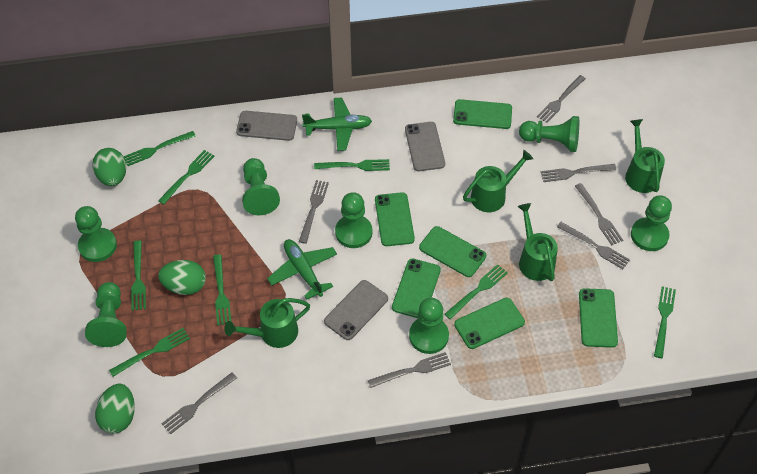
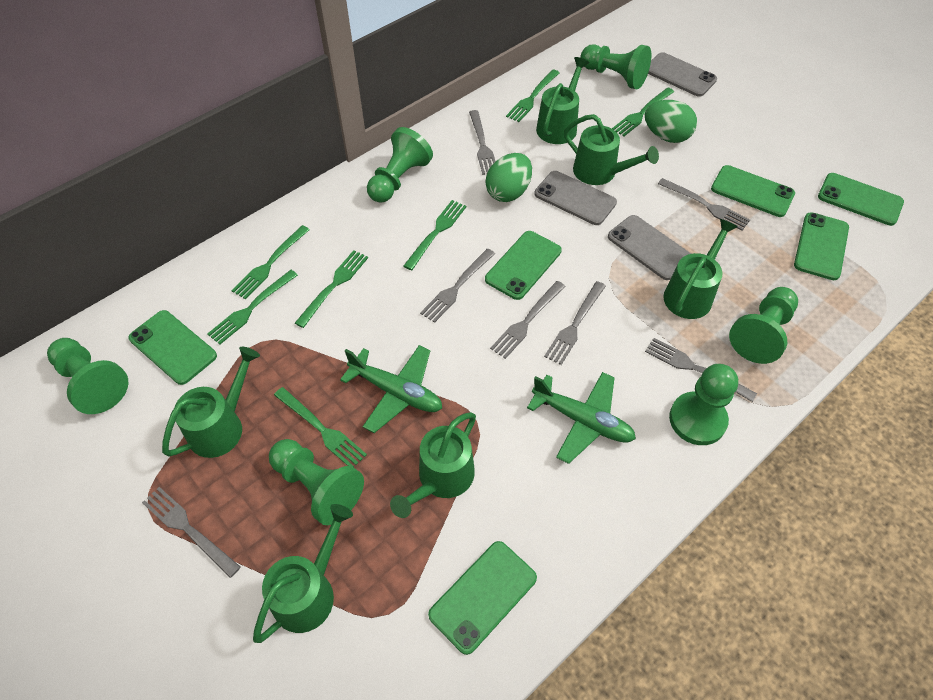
green egg: 3 -> 2
green fork: 8 -> 7
green pawn: 7 -> 6
green watering can: 4 -> 6

